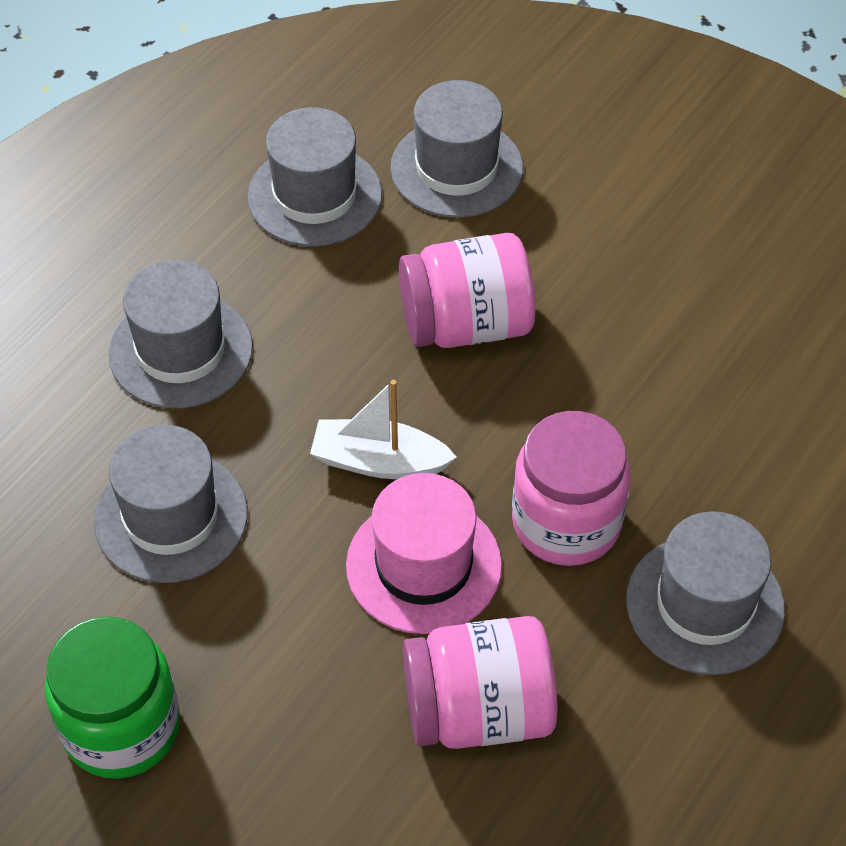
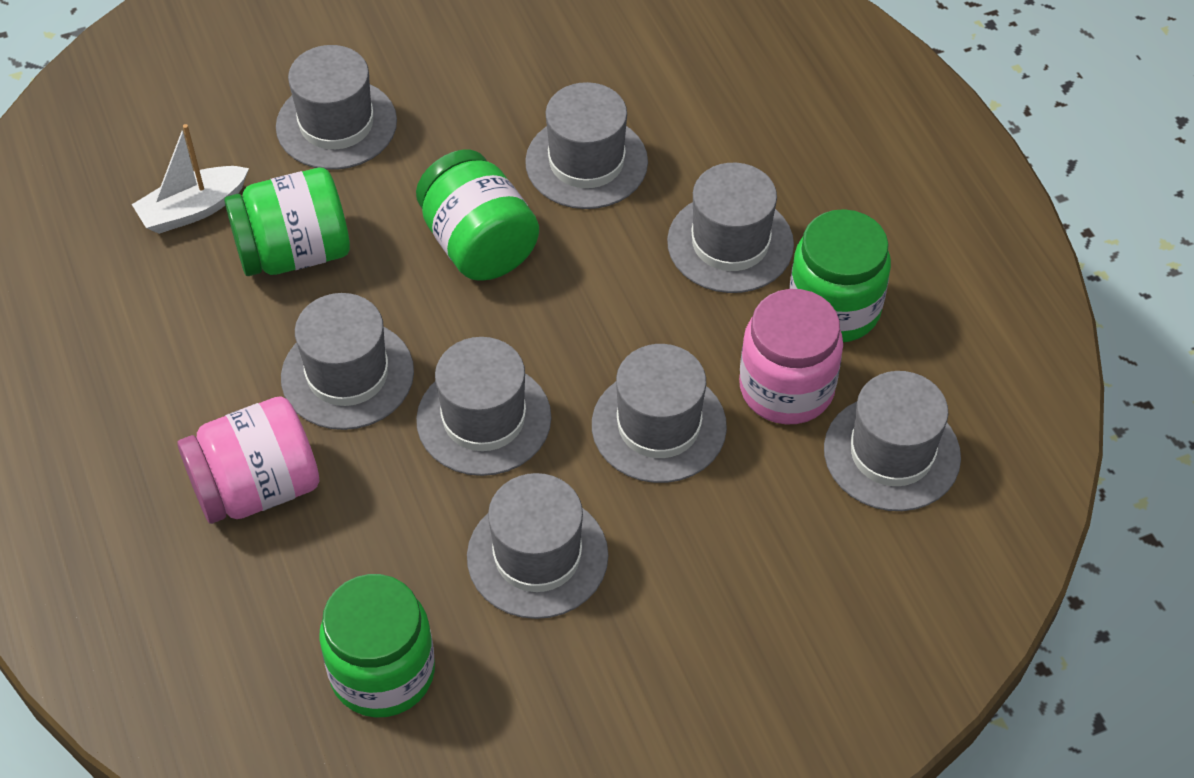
green jar: 1 -> 4
grey hat: 5 -> 8
pink hat: 1 -> 0
pink jar: 3 -> 2

